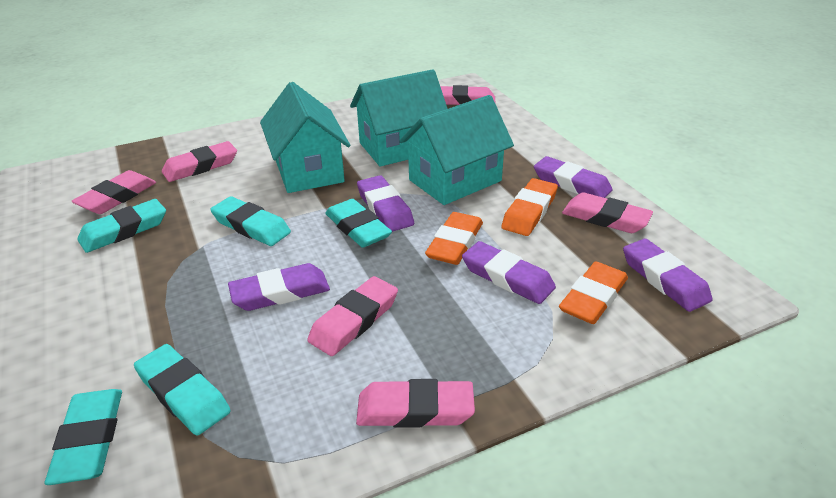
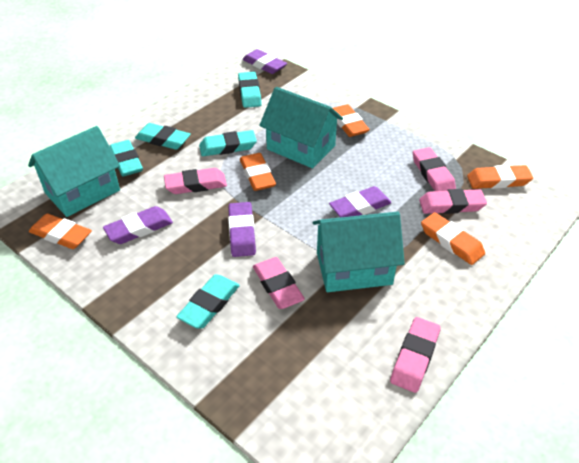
orange eraser: 3 -> 5
pink eraser: 6 -> 5
purple eraser: 5 -> 4

